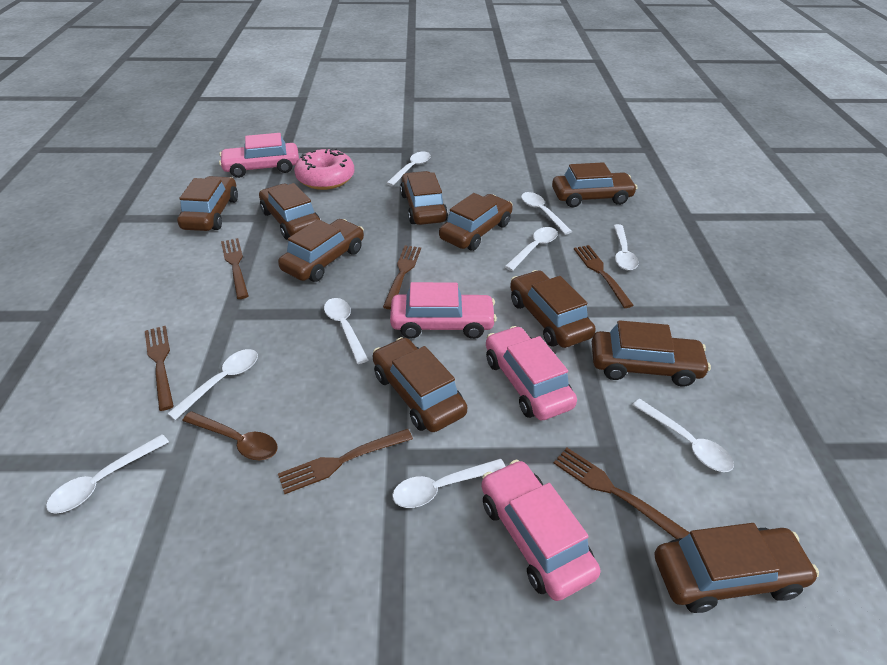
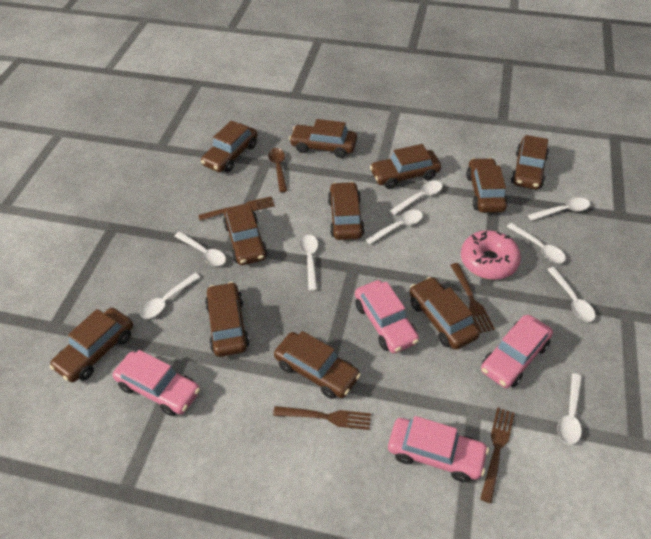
brown car: 10 -> 11
brown fork: 6 -> 4

